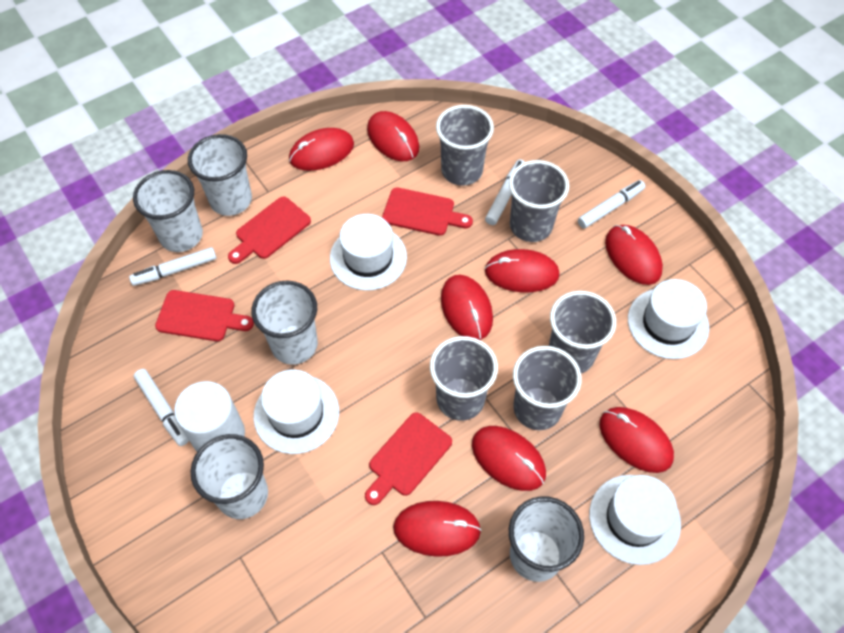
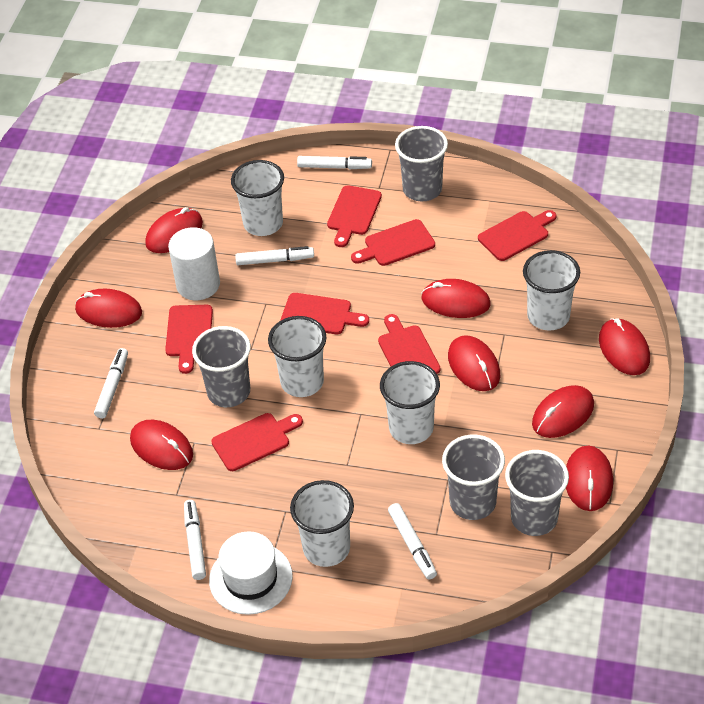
grey cup: 5 -> 4
red cutting board: 4 -> 7
white hat: 4 -> 1
white marker: 4 -> 5

